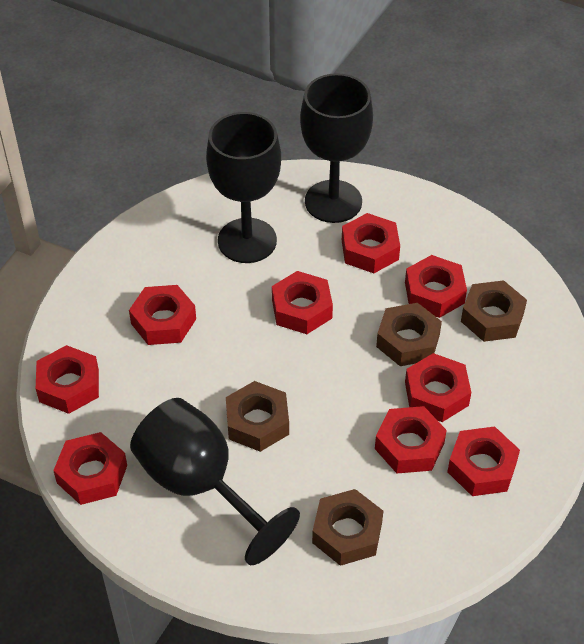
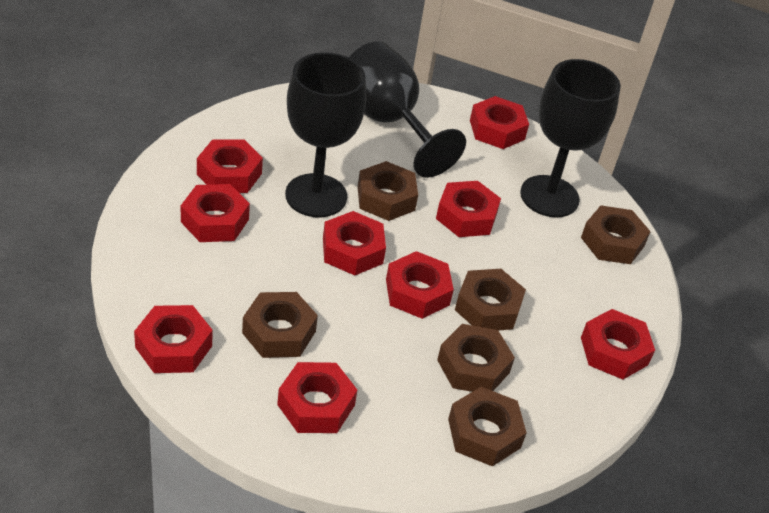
brown nut: 4 -> 6

